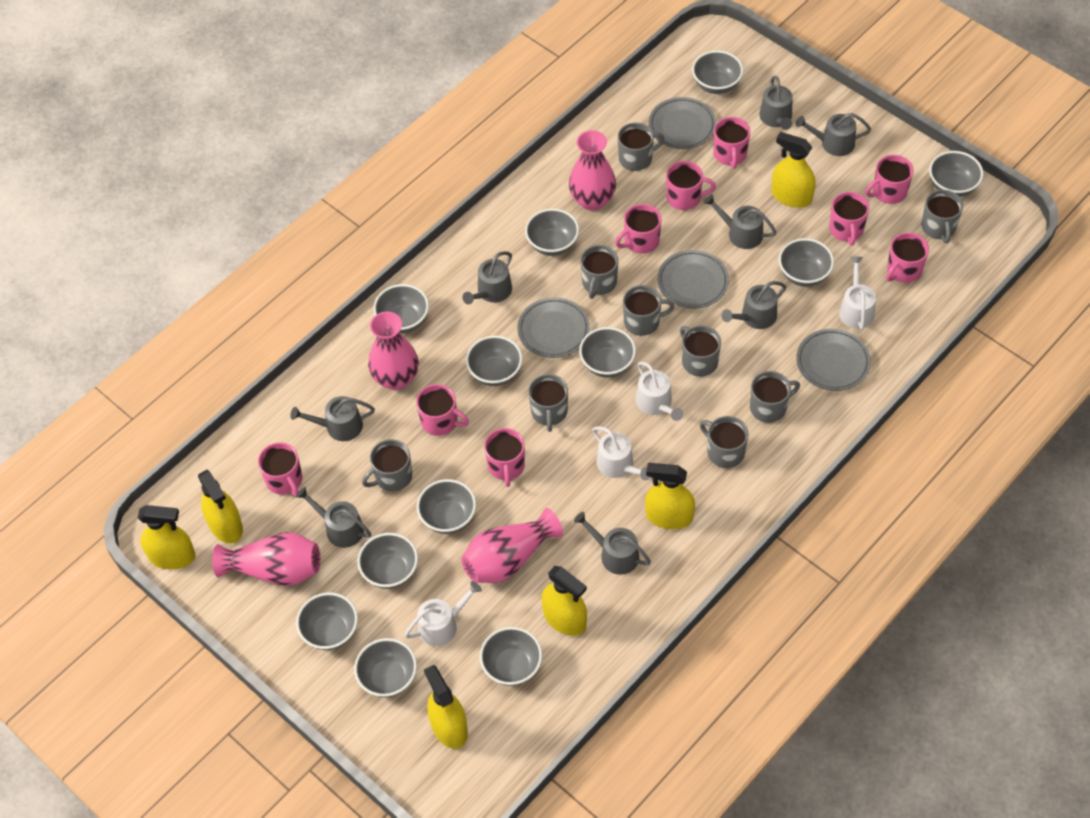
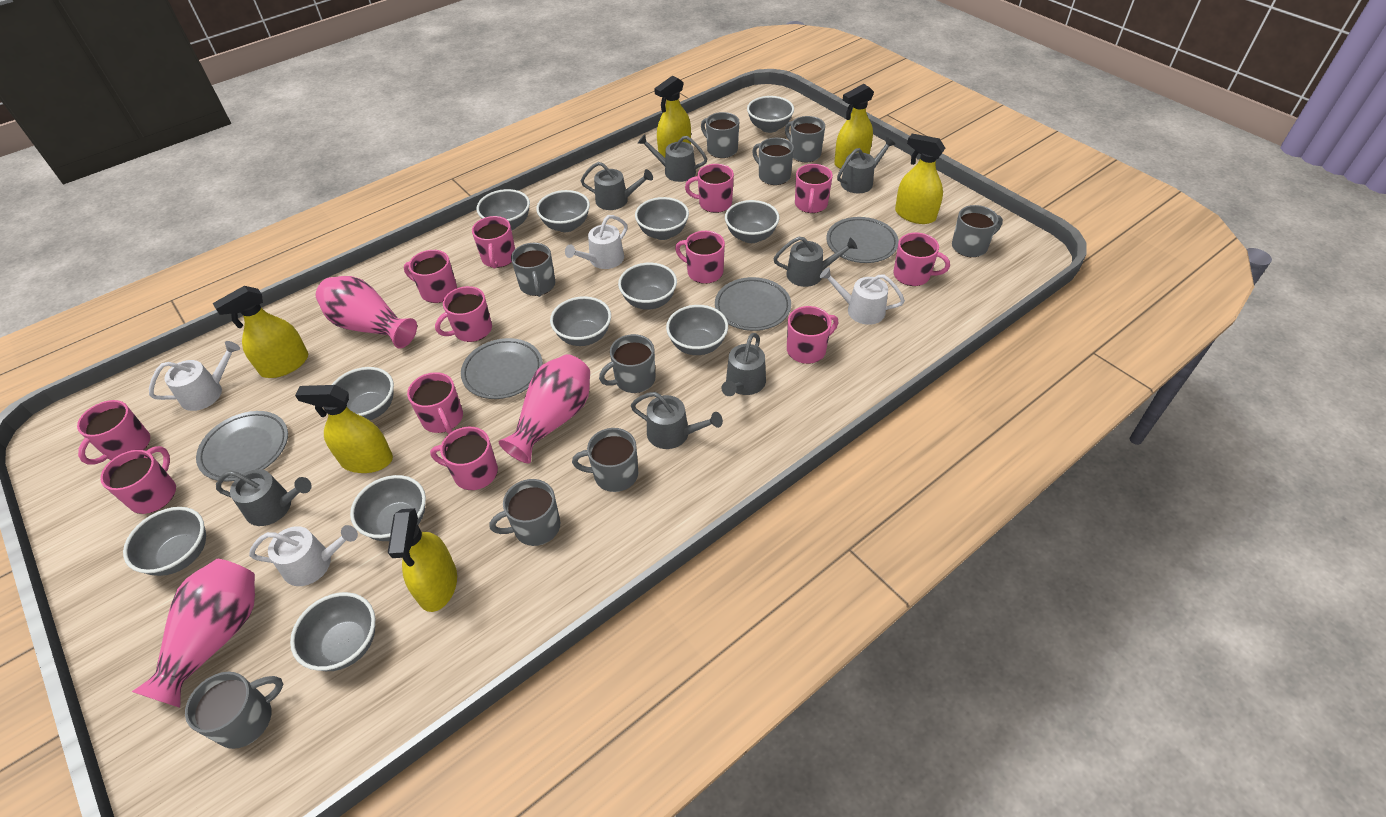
grey watering can: 8 -> 7
pink mug: 9 -> 12
pink vase: 4 -> 3

